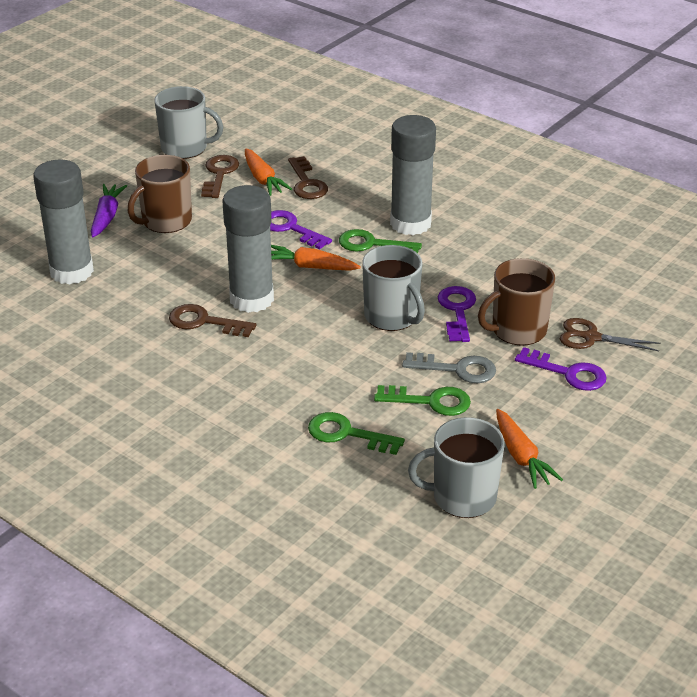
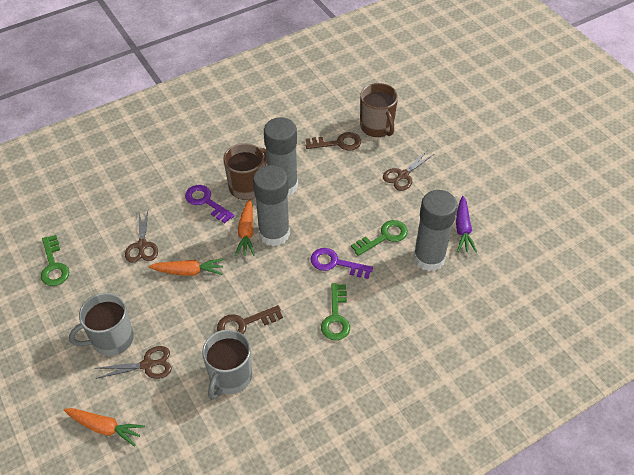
brown key: 3 -> 2
brown scissors: 1 -> 3
grey key: 1 -> 0
grey mug: 3 -> 2
purple key: 3 -> 2

